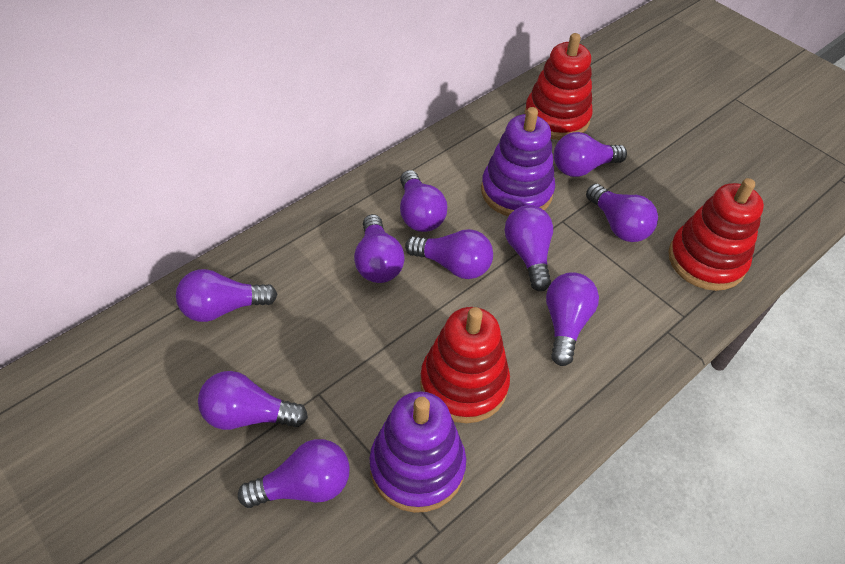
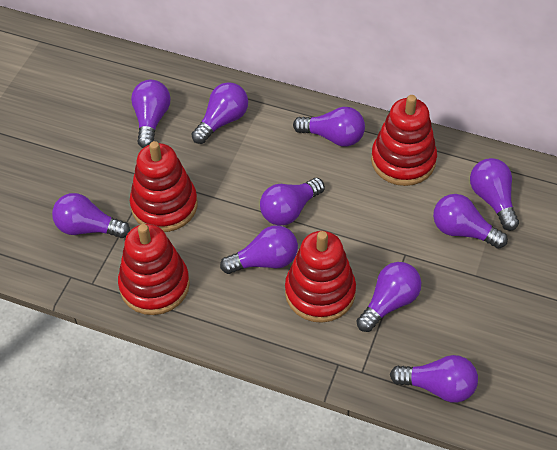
purple stacking toy: 2 -> 0
red stacking toy: 3 -> 4

